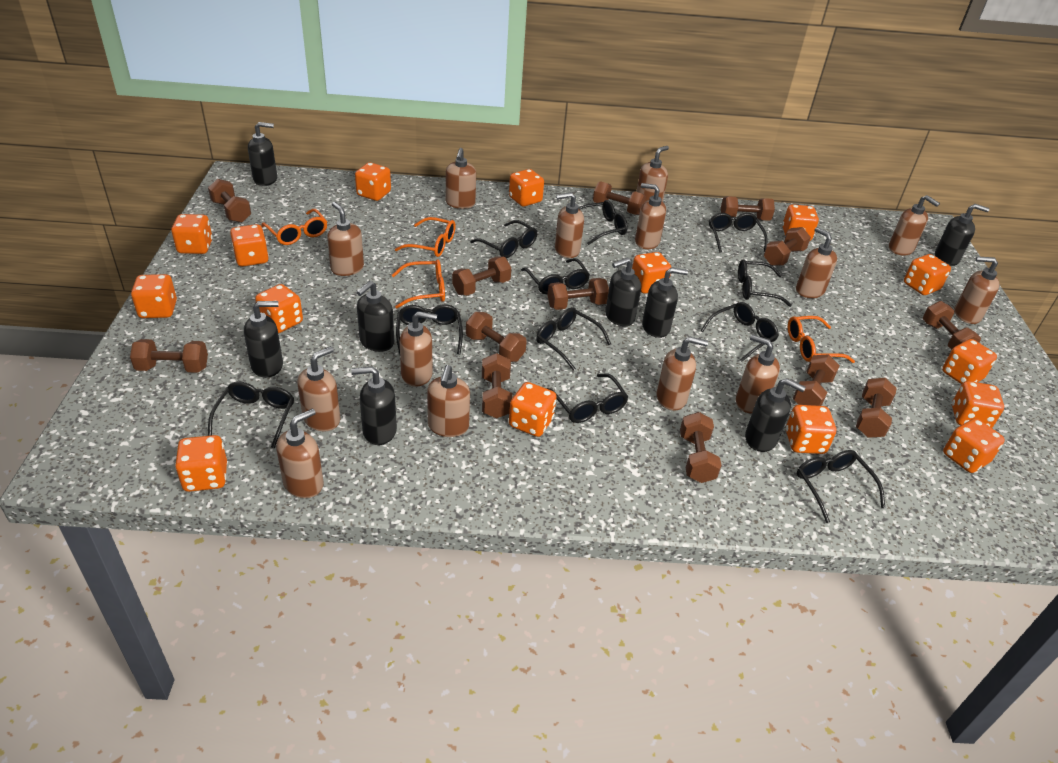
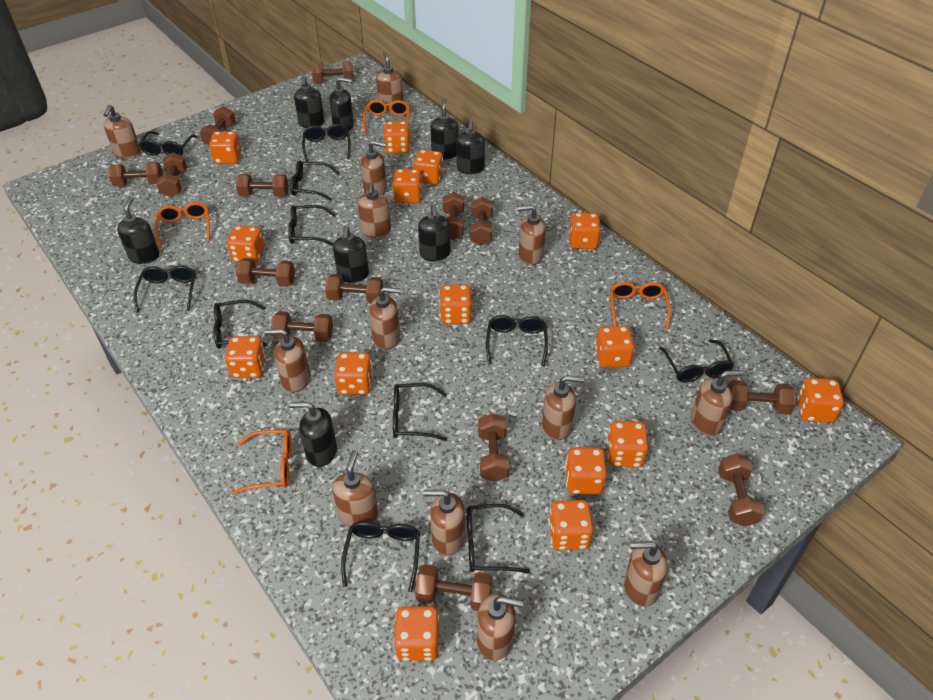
brown dumbbell: 13 -> 14
brown soap dispenser: 14 -> 13

